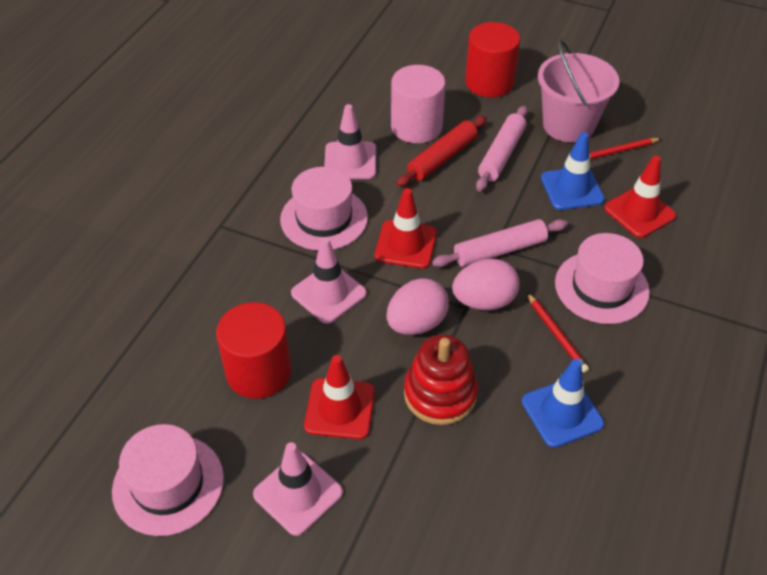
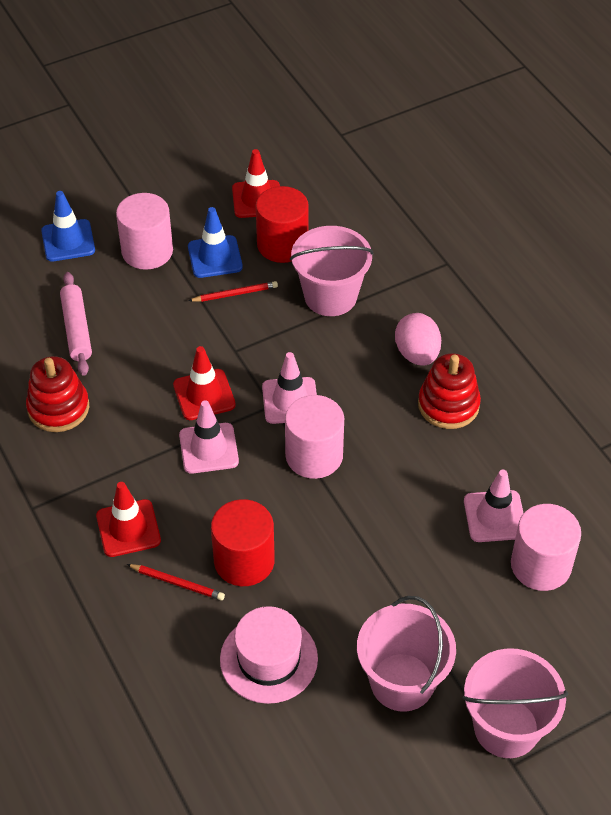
pink bucket: 1 -> 3
pink cylinder: 1 -> 3
pink egg: 2 -> 1
pink hat: 3 -> 1
pink rolling pin: 2 -> 1
red rolling pin: 1 -> 0
red stacking toy: 1 -> 2

